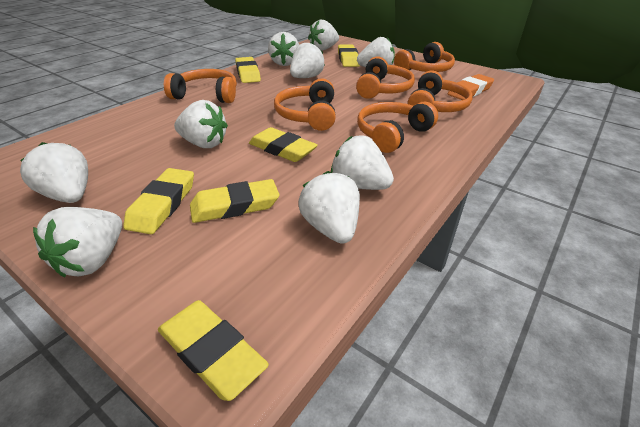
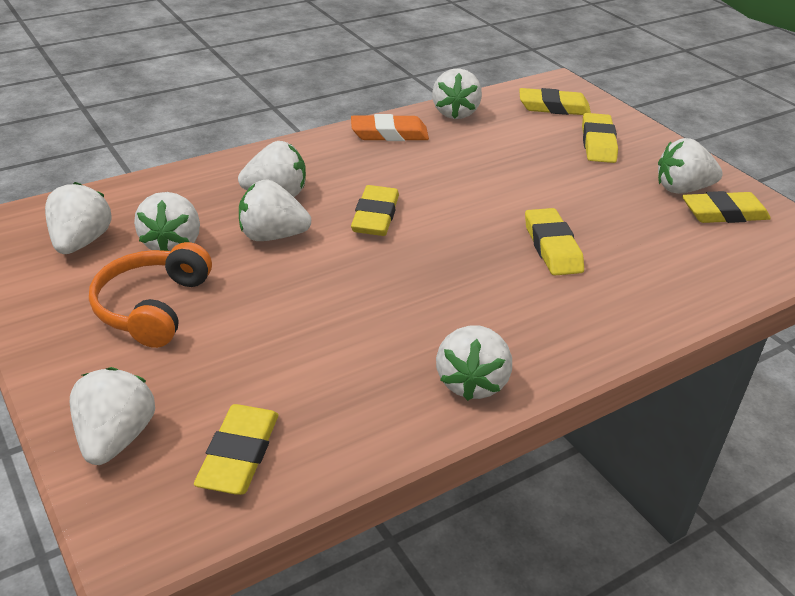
orange headphones: 6 -> 1
white strawberry: 9 -> 8

